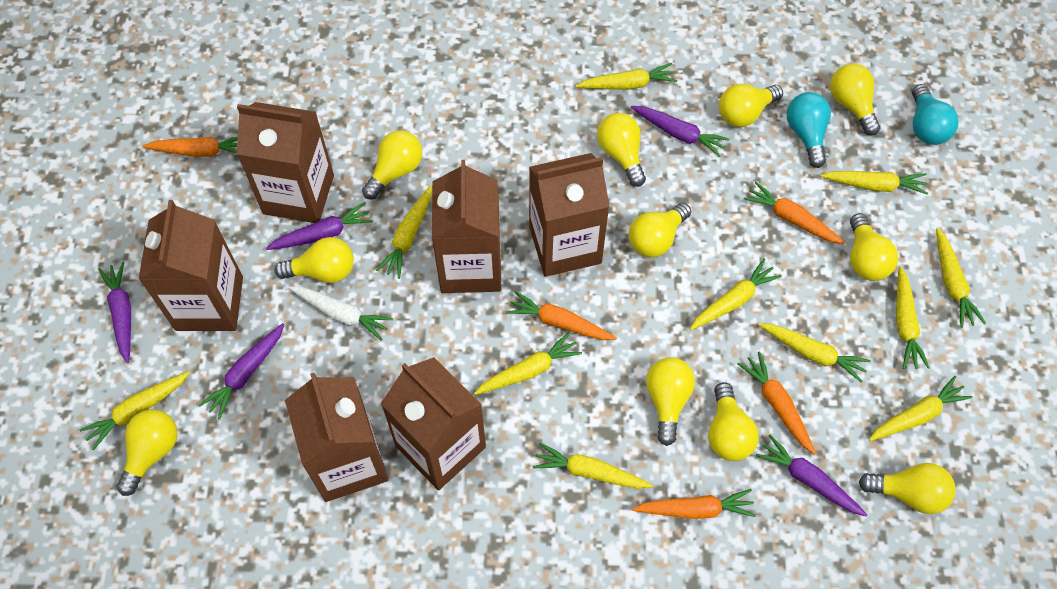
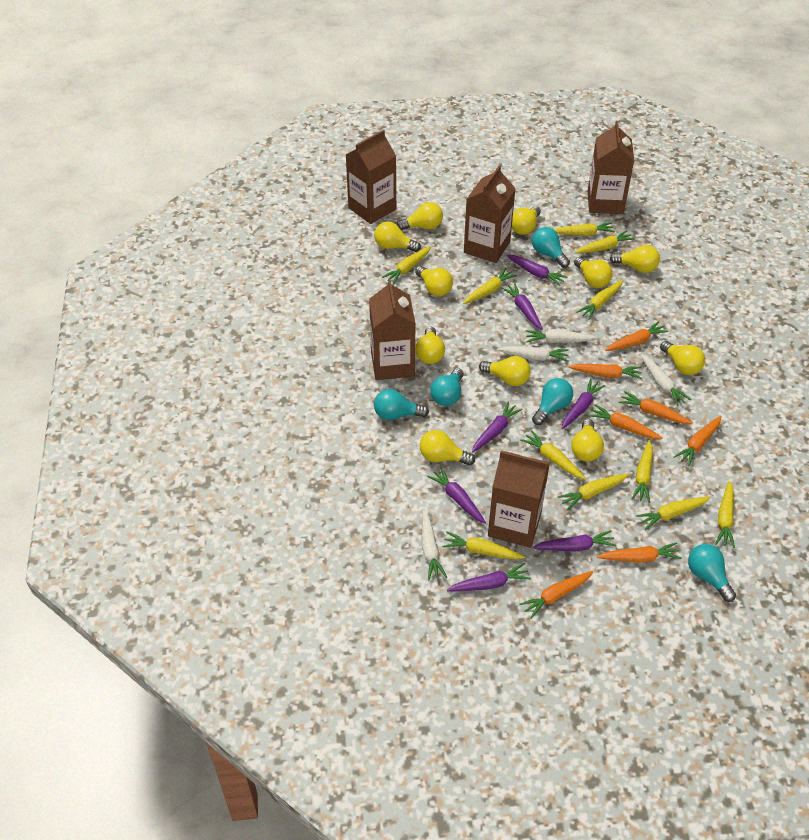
brown carton: 6 -> 5
orange carrot: 5 -> 7
purple carrot: 5 -> 7
turquoise light bulb: 2 -> 5
white carrot: 1 -> 4

